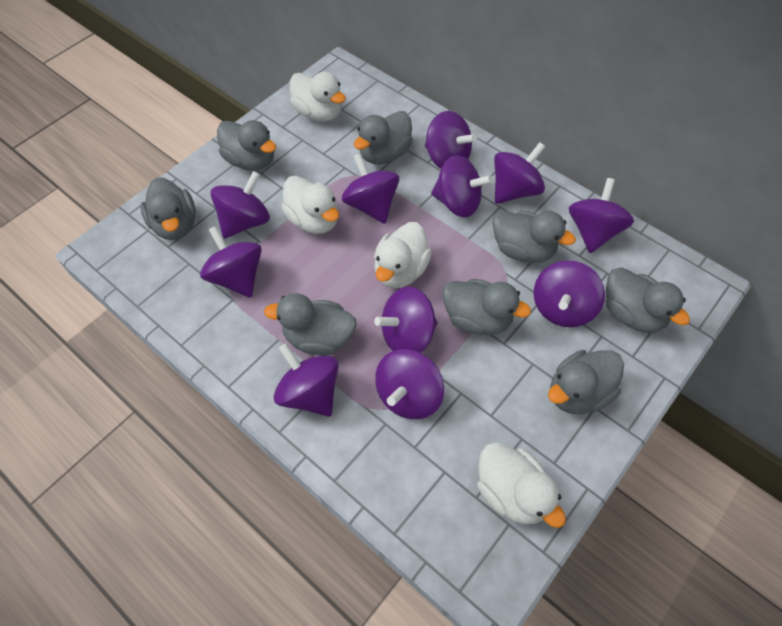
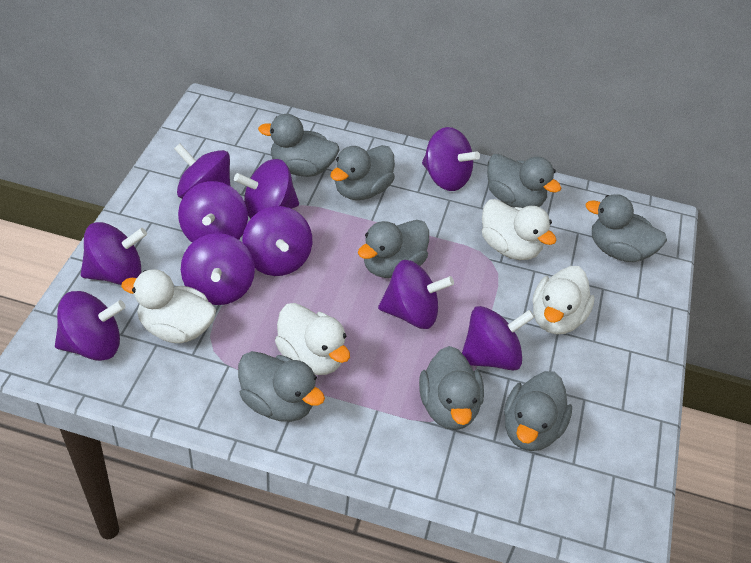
purple spinning top: 11 -> 10

